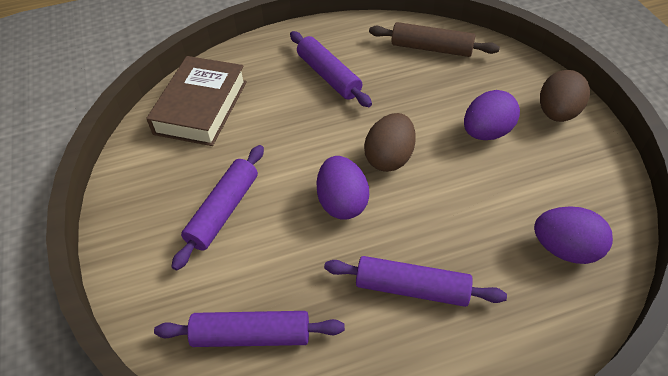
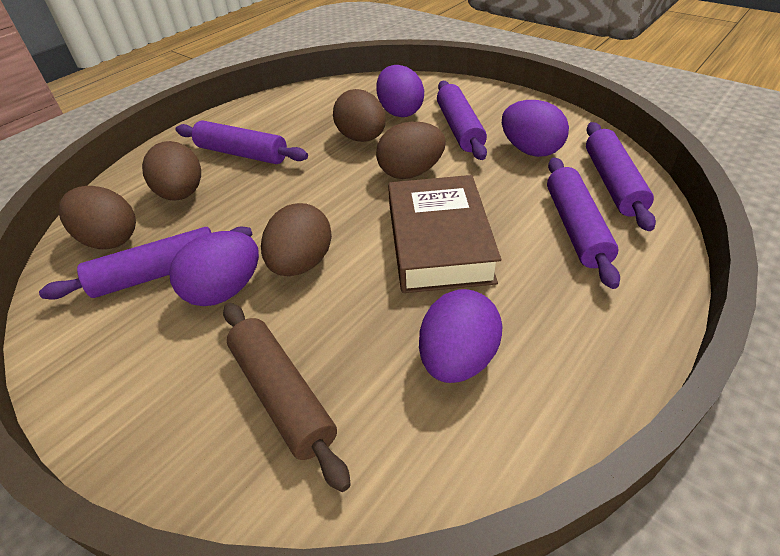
brown egg: 2 -> 5
purple egg: 3 -> 4
purple rolling pin: 4 -> 5

